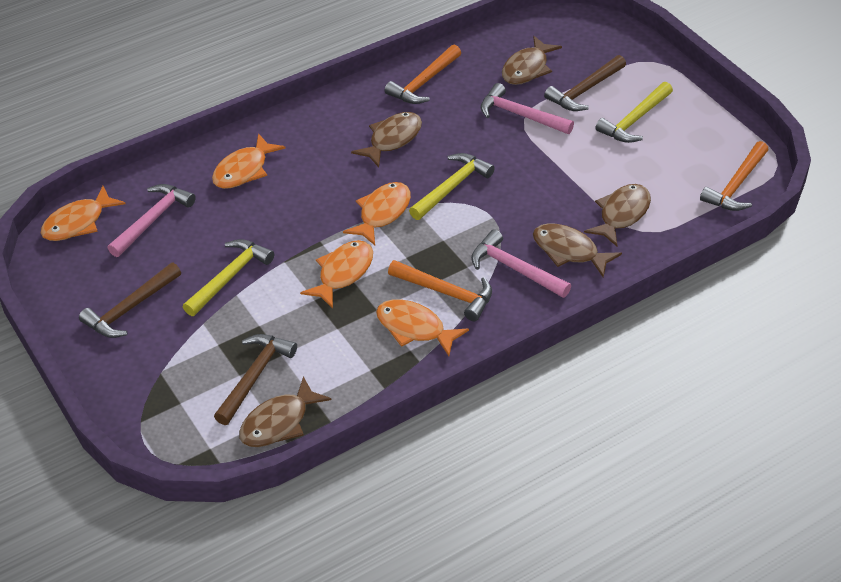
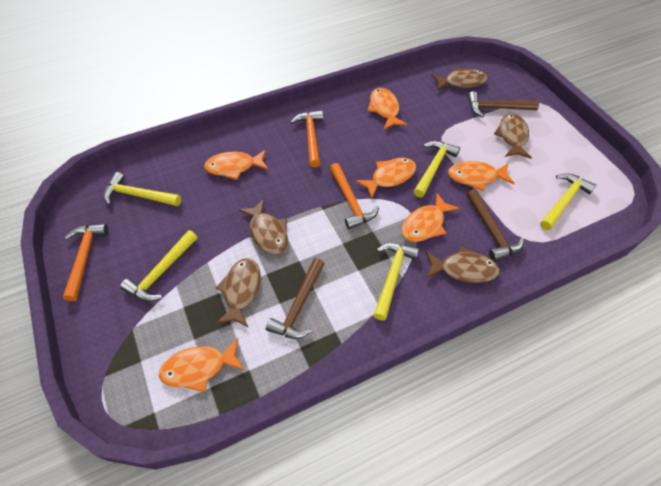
orange fish: 5 -> 6
pink hammer: 3 -> 0
yellow hammer: 3 -> 5

